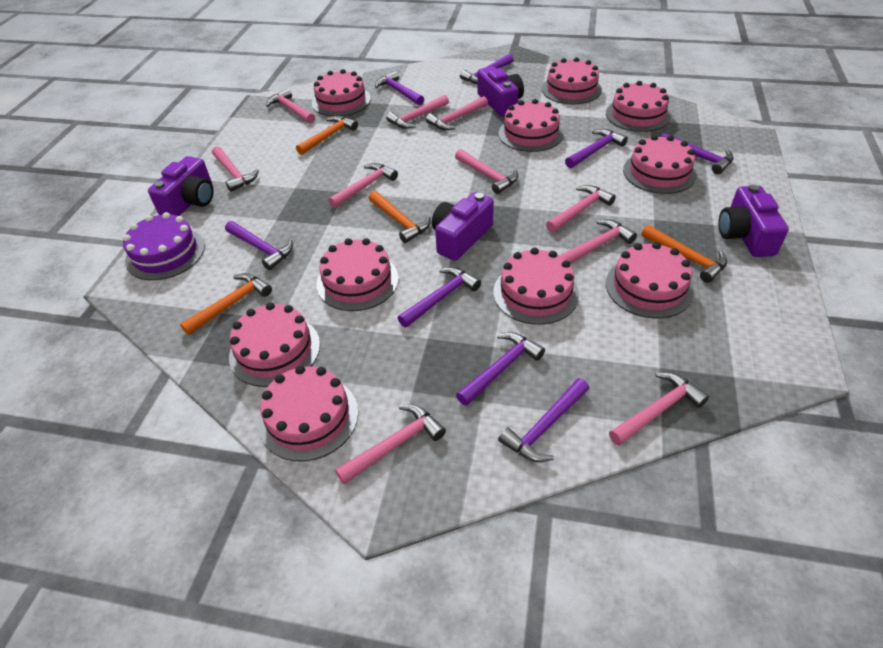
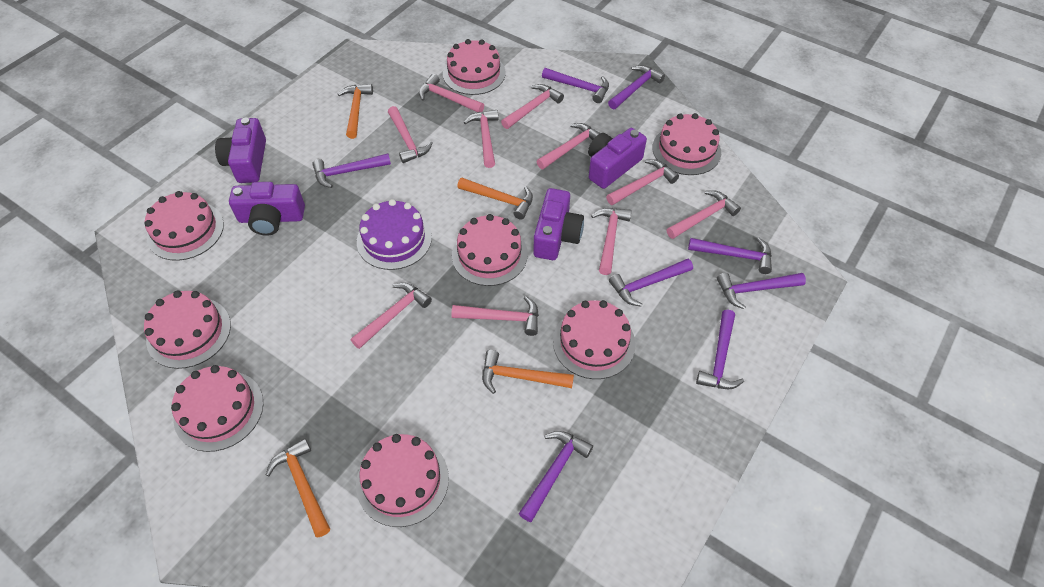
pink cake: 10 -> 8

